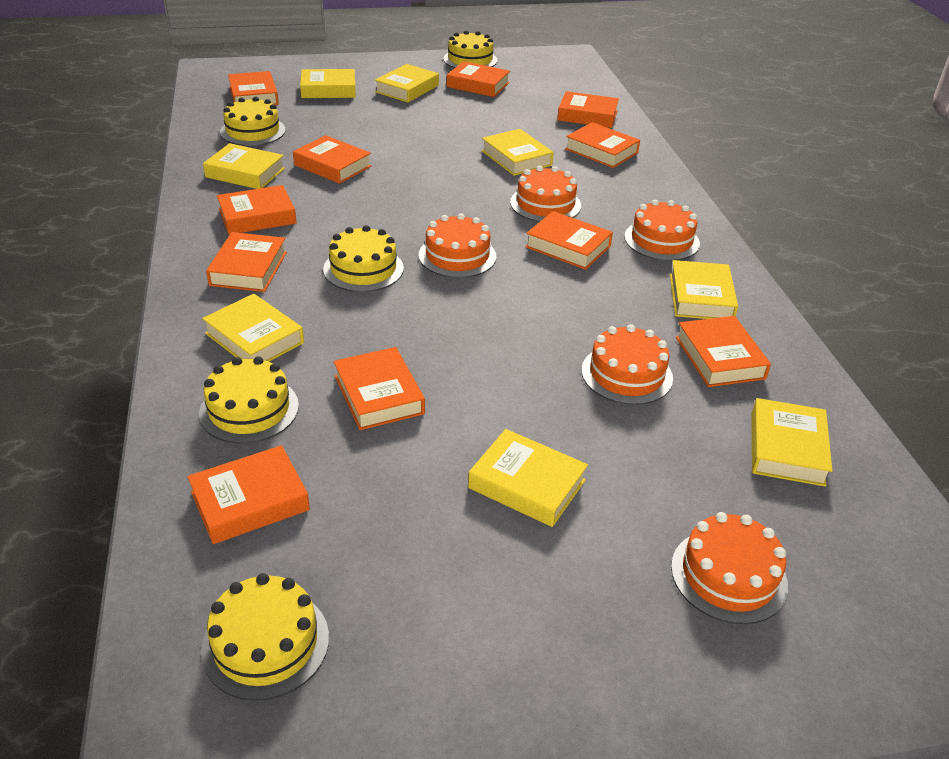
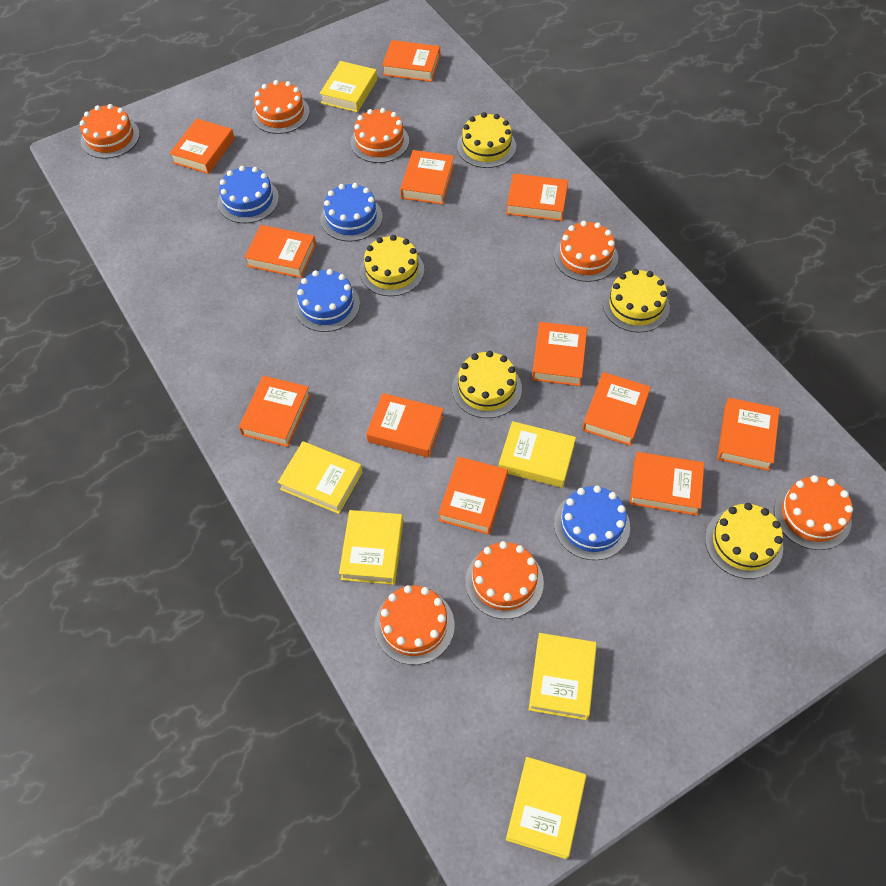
blue cake: 0 -> 4
orange book: 11 -> 12
orange cake: 5 -> 7
yellow book: 8 -> 6

